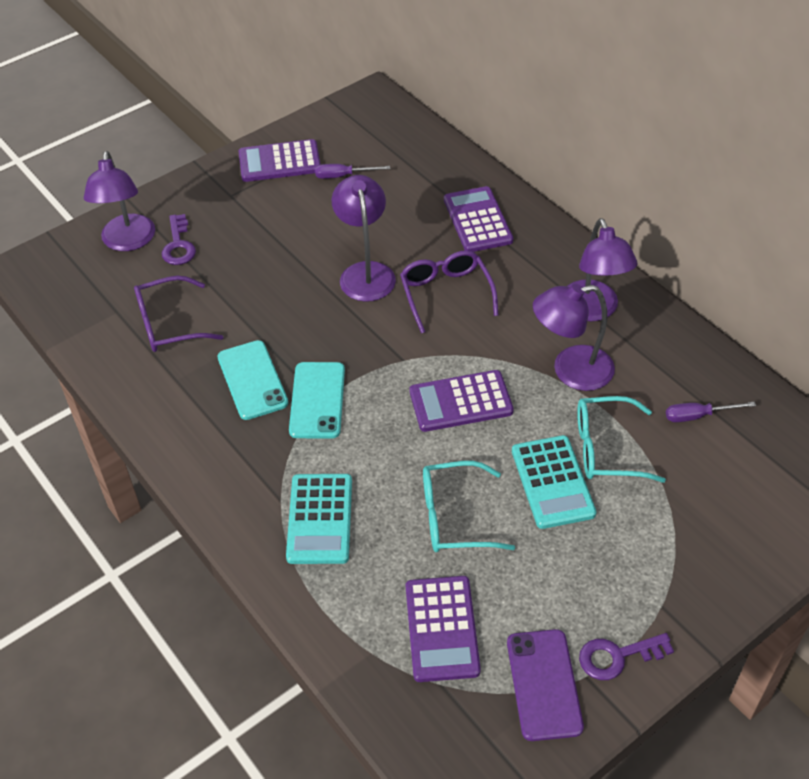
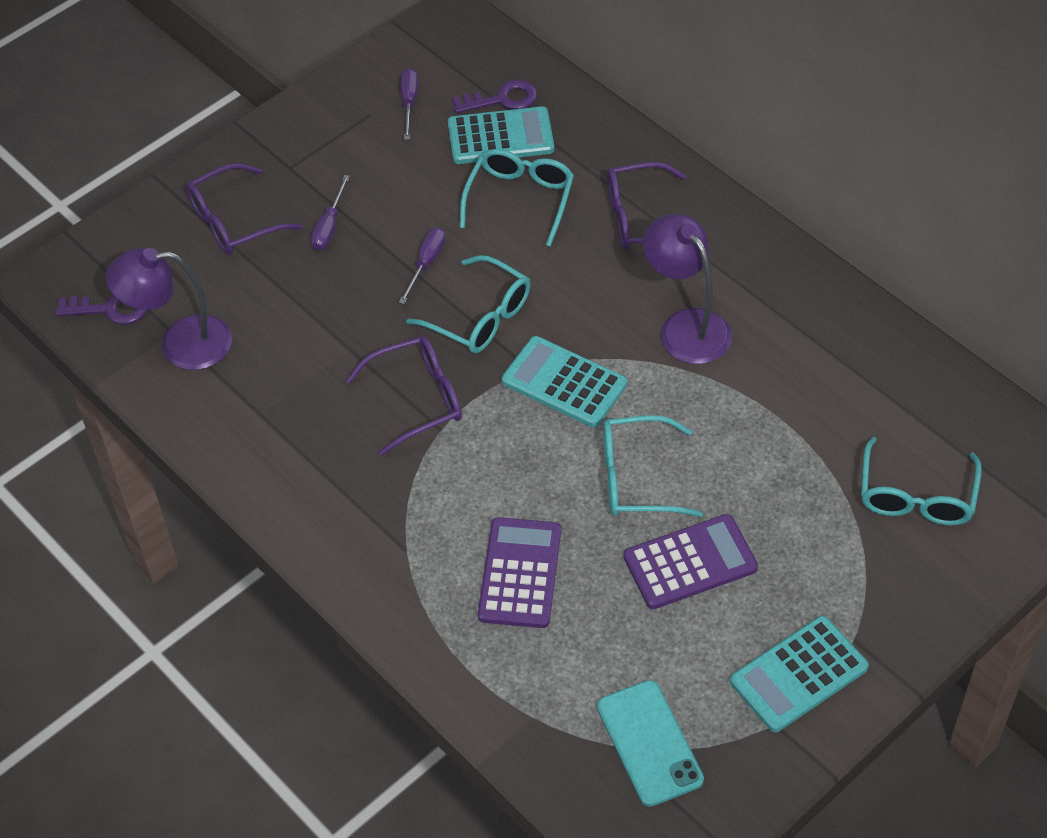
purple calculator: 4 -> 2
purple glasses: 2 -> 3
purple lamp: 4 -> 2
purple phone: 1 -> 0
purple screwdriver: 2 -> 3
turquoise calculator: 2 -> 3
turquoise glasses: 2 -> 4
turquoise phone: 2 -> 1

